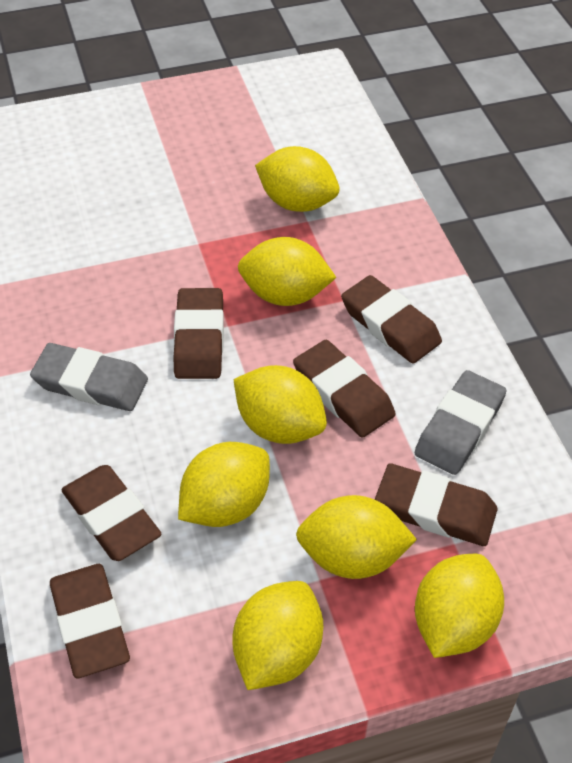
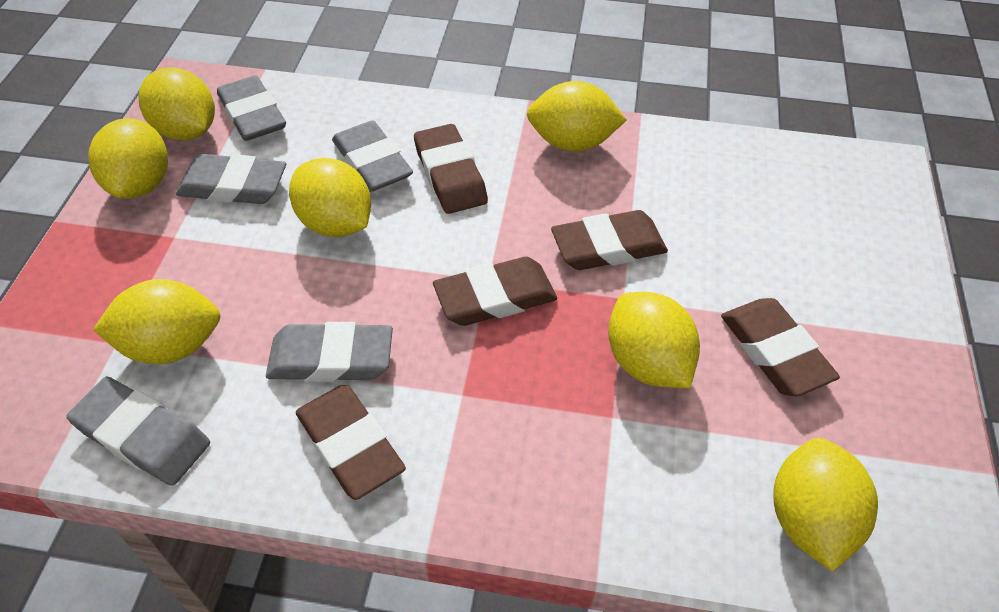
brown eraser: 6 -> 5
grey eraser: 2 -> 5

